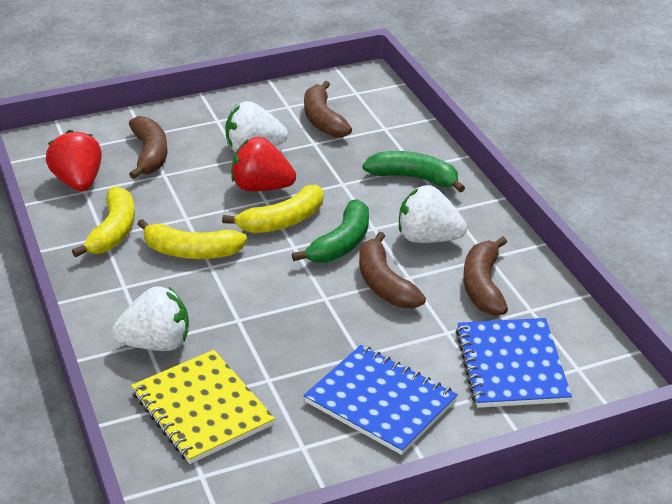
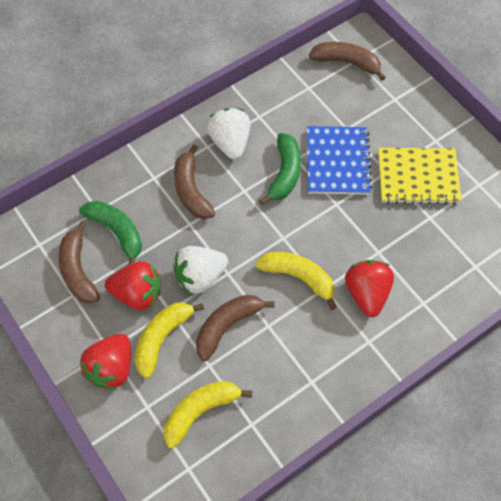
blue notebook: 2 -> 1
red strawberry: 2 -> 3
white strawberry: 3 -> 2

